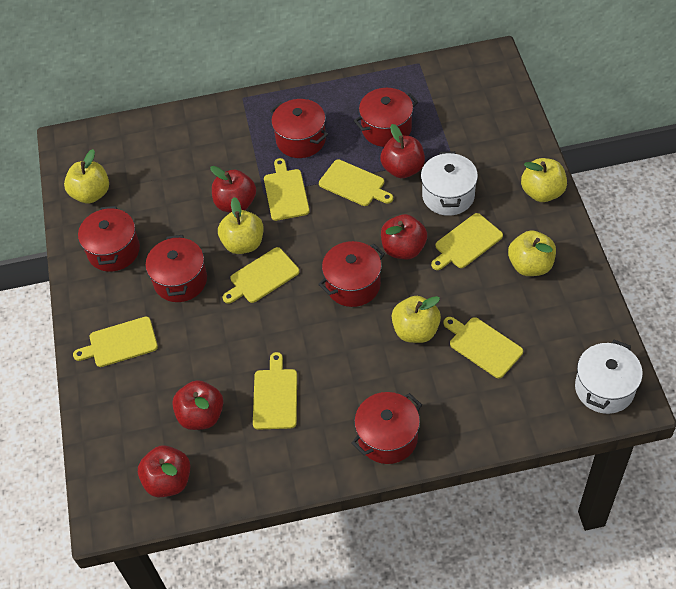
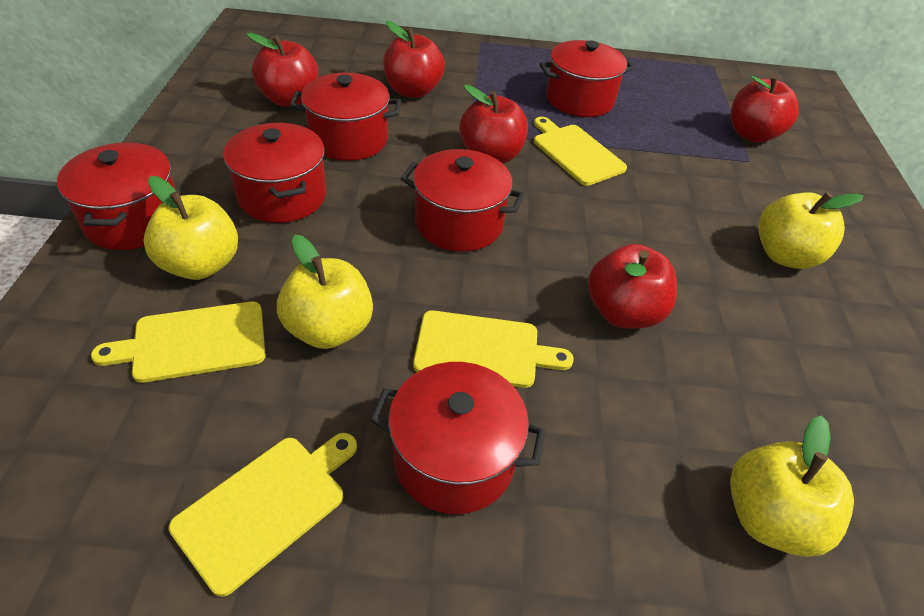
white pot: 2 -> 0
yellow apple: 5 -> 4
yellow cutting board: 7 -> 4

